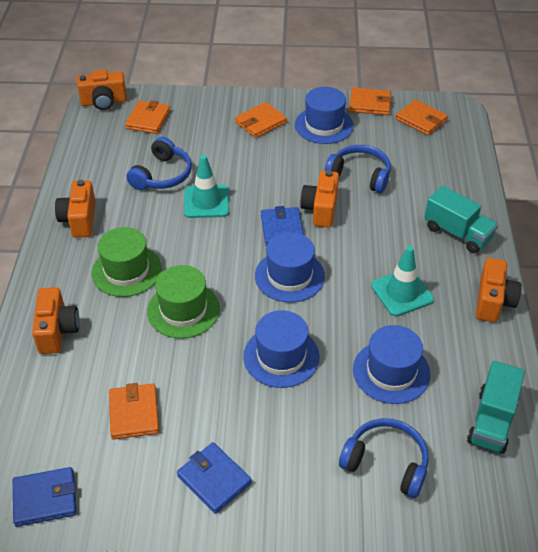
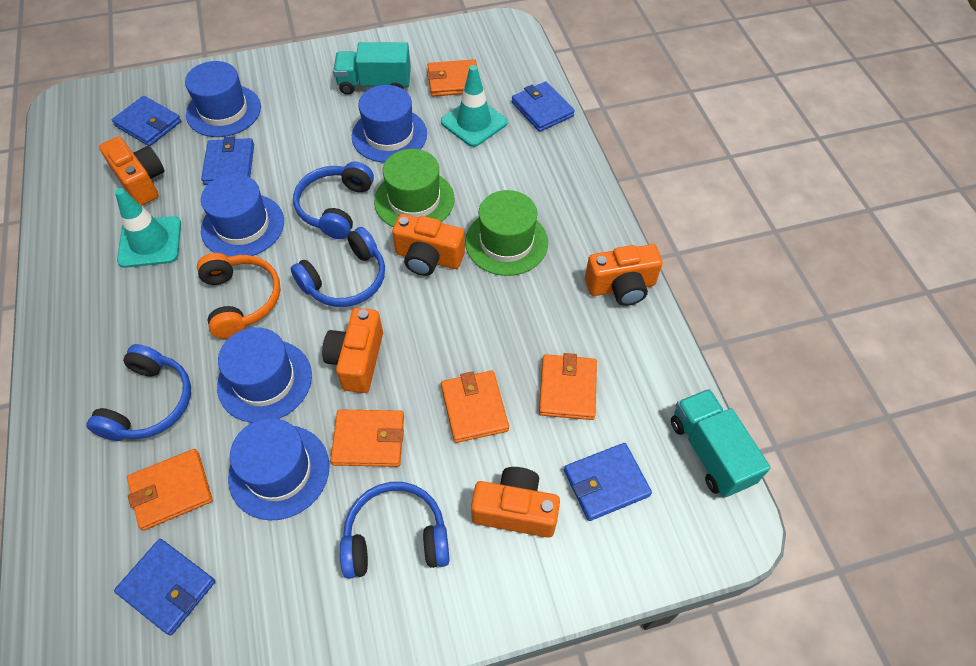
blue hat: 4 -> 5
blue headphones: 3 -> 4
blue wallet: 3 -> 5
orange headphones: 0 -> 1

